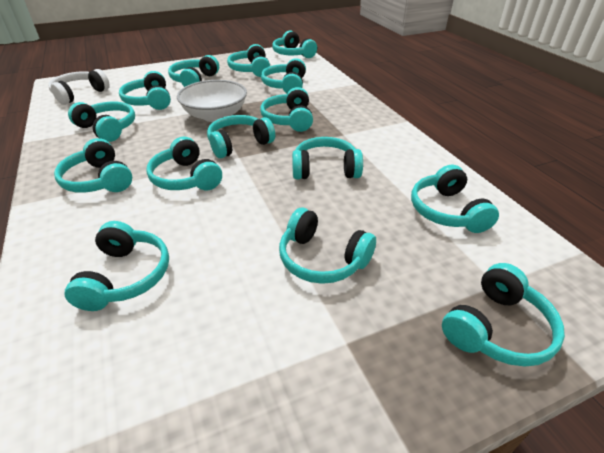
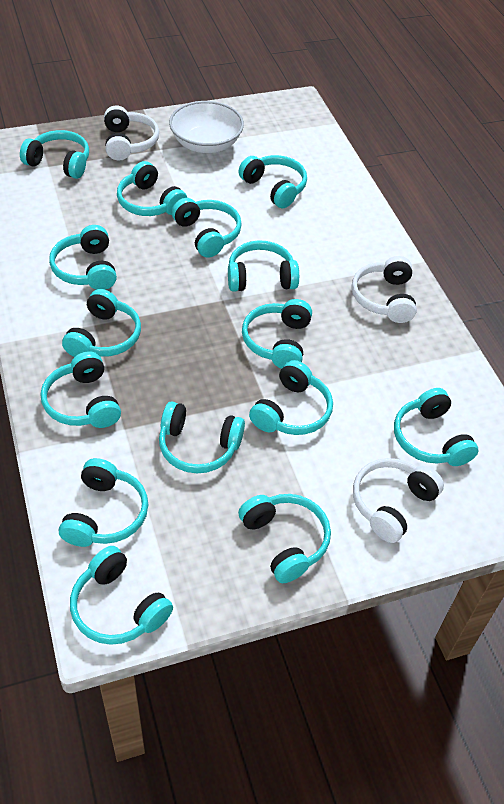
white headphones: 1 -> 3

